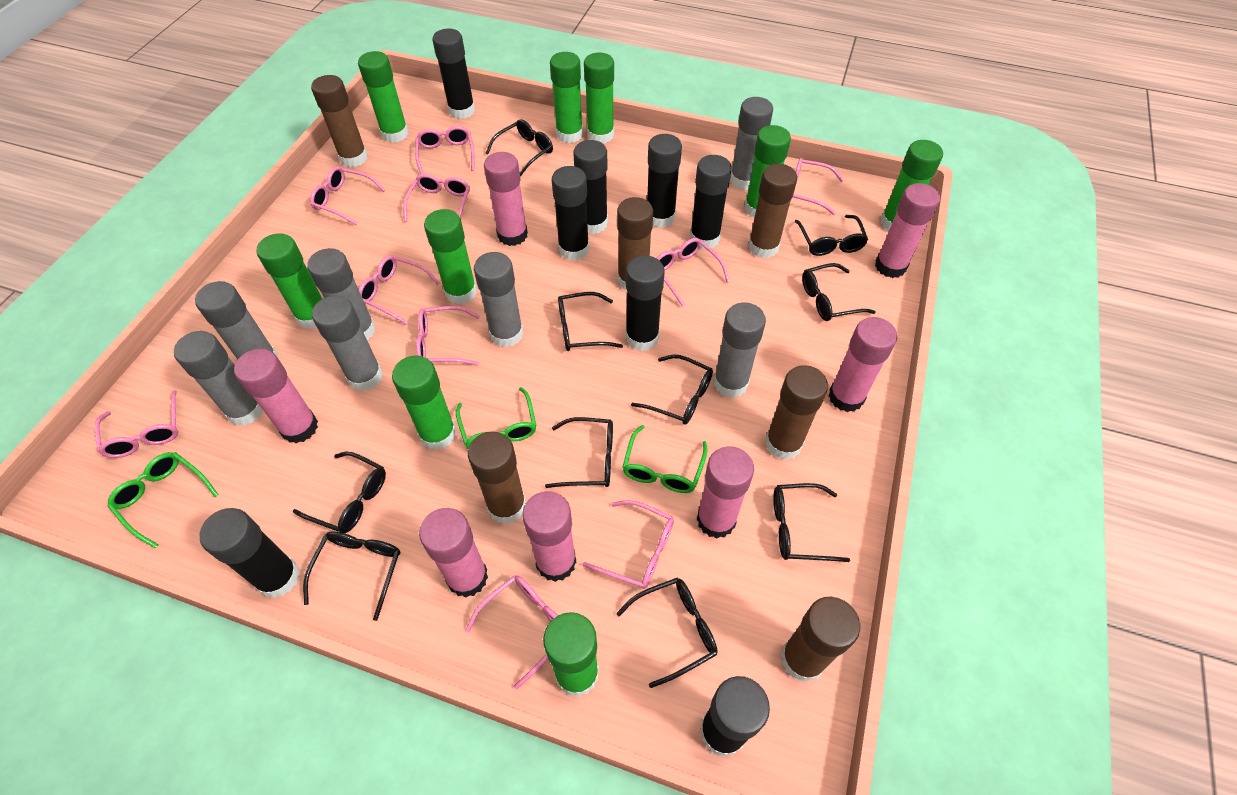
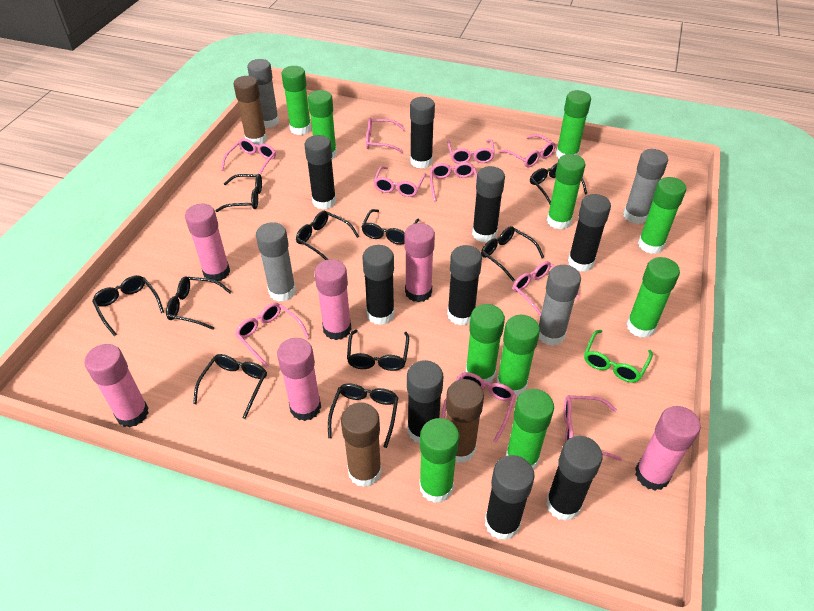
black glue stick: 8 -> 9
brown glue stick: 6 -> 3
green glasses: 3 -> 1
green glue stick: 9 -> 10
grey glue stick: 7 -> 4
pink glue stick: 7 -> 6

